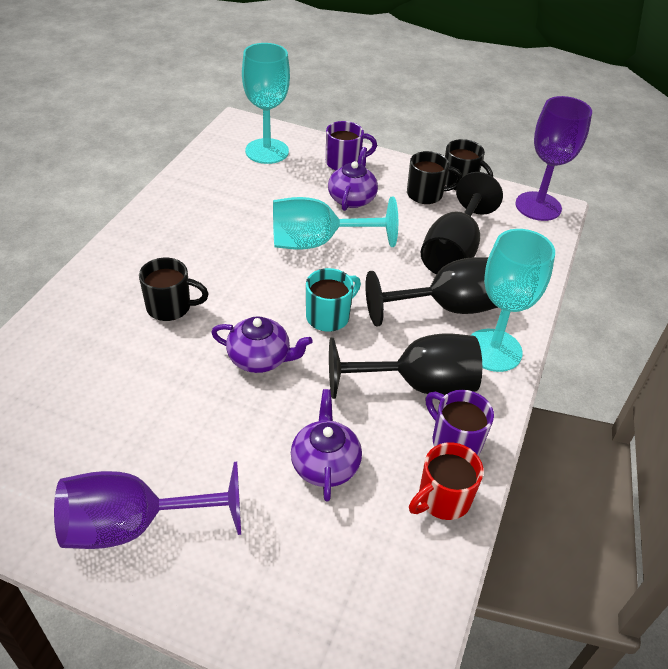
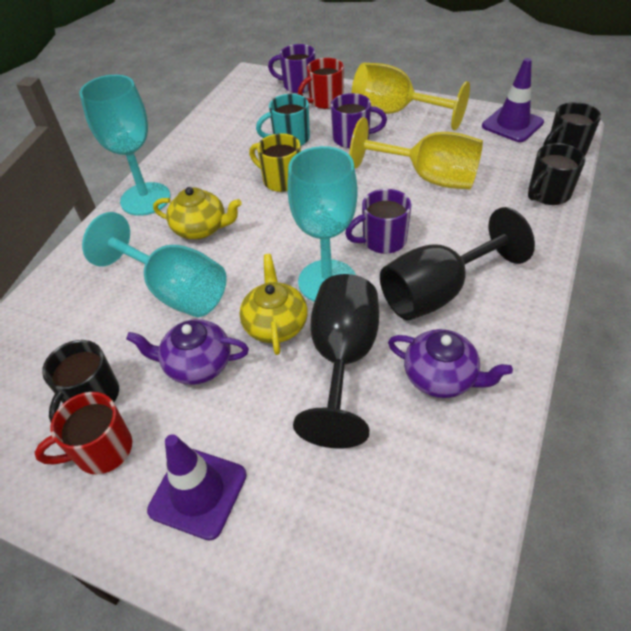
black goblet: 3 -> 2
purple goblet: 2 -> 0
purple mug: 2 -> 3
purple teapot: 3 -> 2
purple traffic cone: 0 -> 2
red mug: 1 -> 2
yellow goblet: 0 -> 2
yellow mug: 0 -> 1
yellow teapot: 0 -> 2

